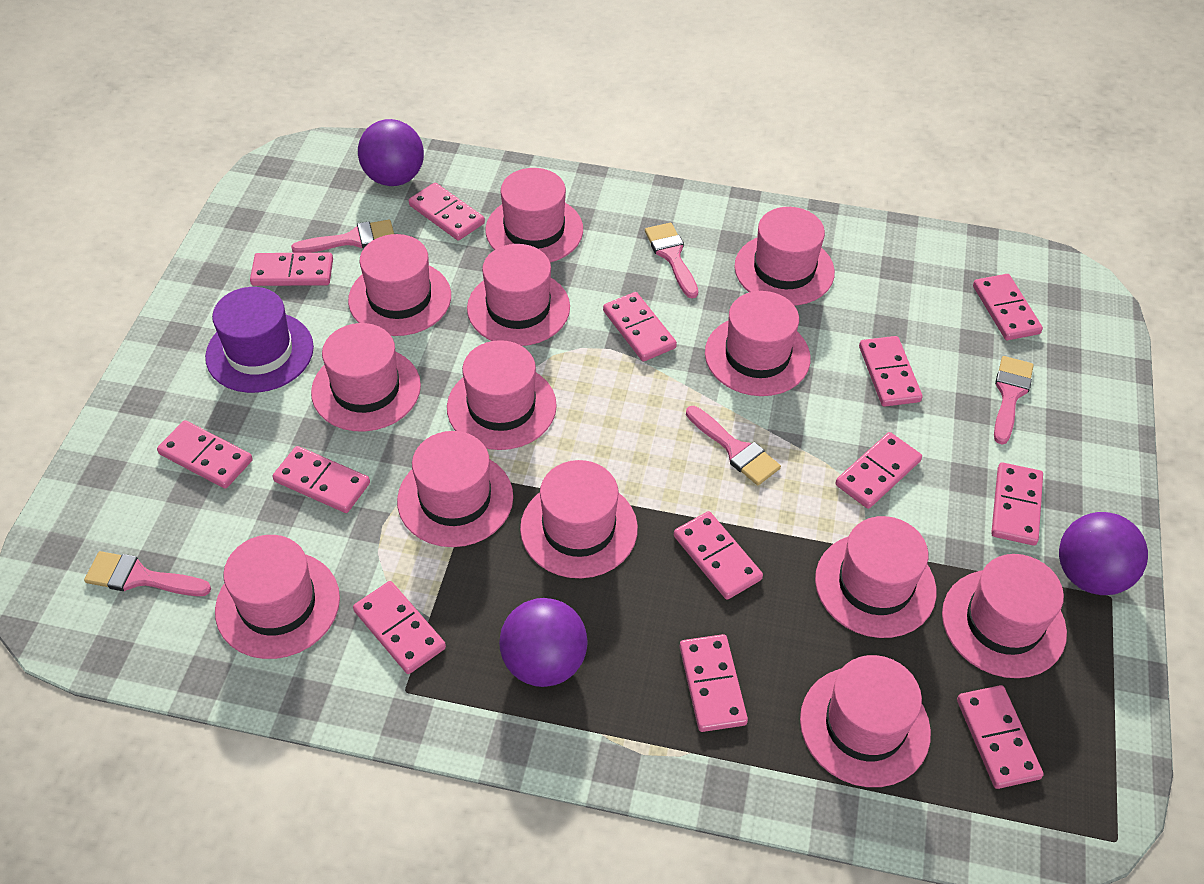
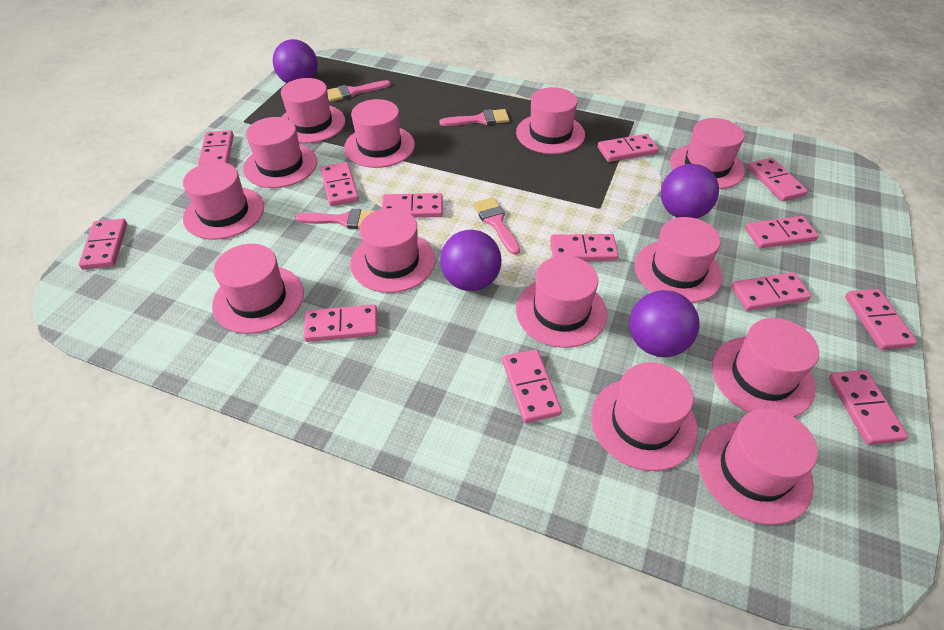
pink brush: 5 -> 4
purple ball: 3 -> 4
purple hat: 1 -> 0

